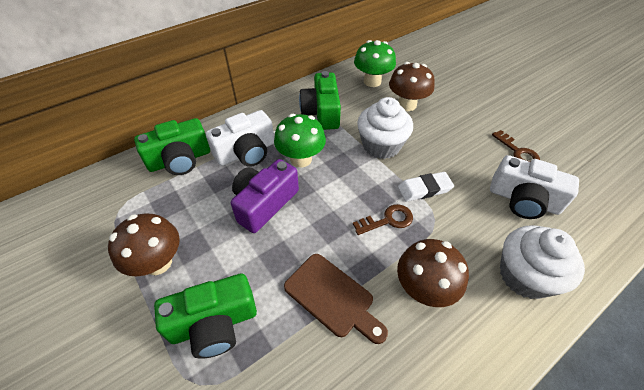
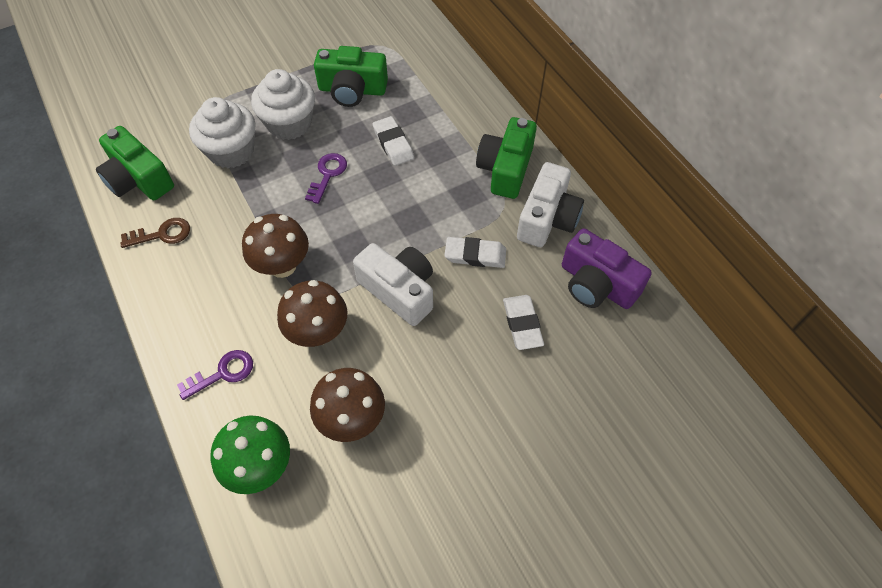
brown cutting board: 1 -> 0
brown key: 2 -> 1
green mushroom: 2 -> 1
purple key: 0 -> 2
white eraser: 1 -> 3

